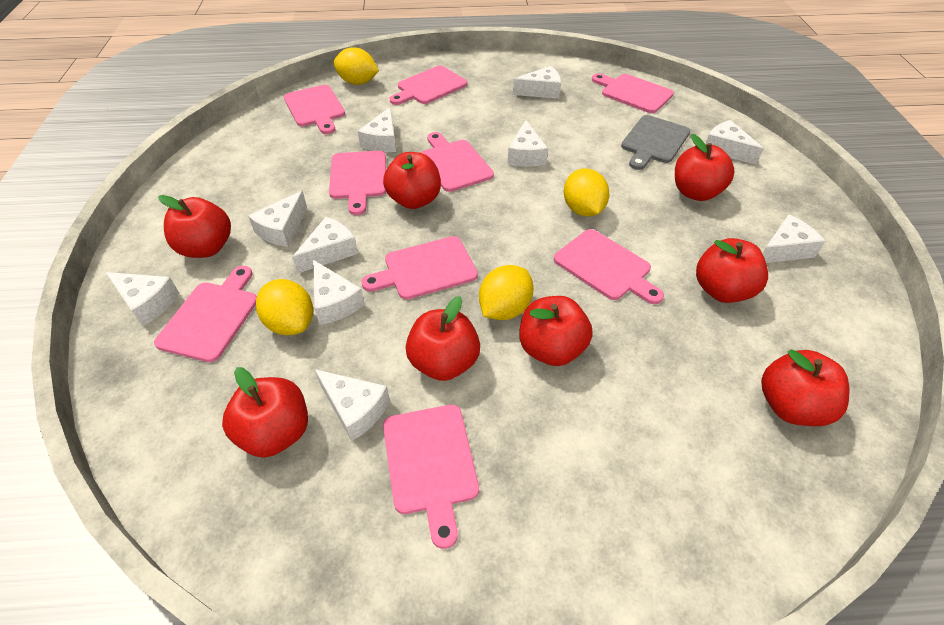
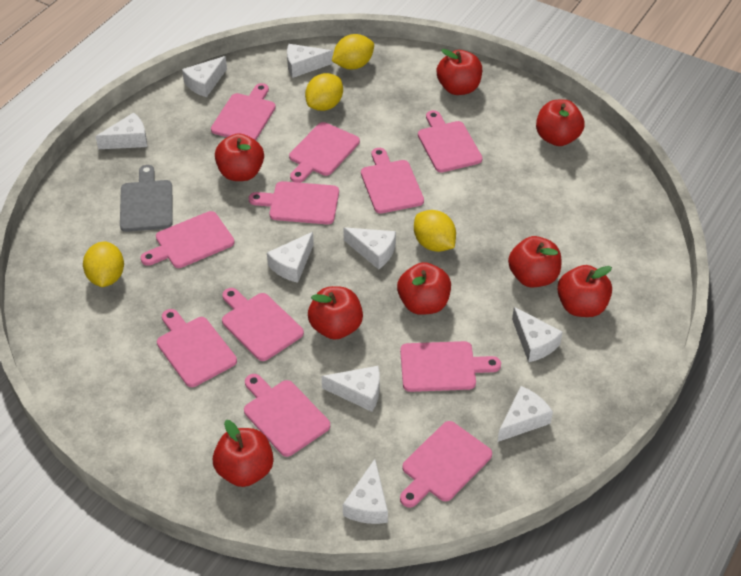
pink cutting board: 9 -> 11
white cheese: 10 -> 9

